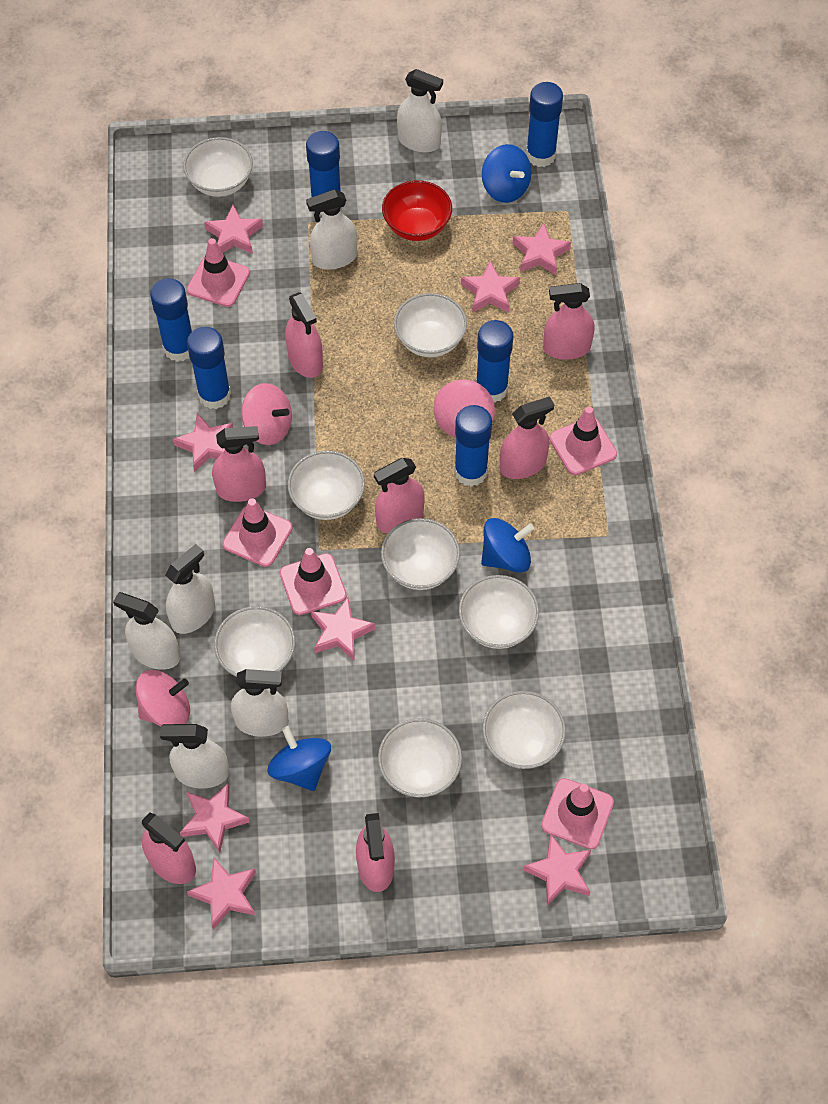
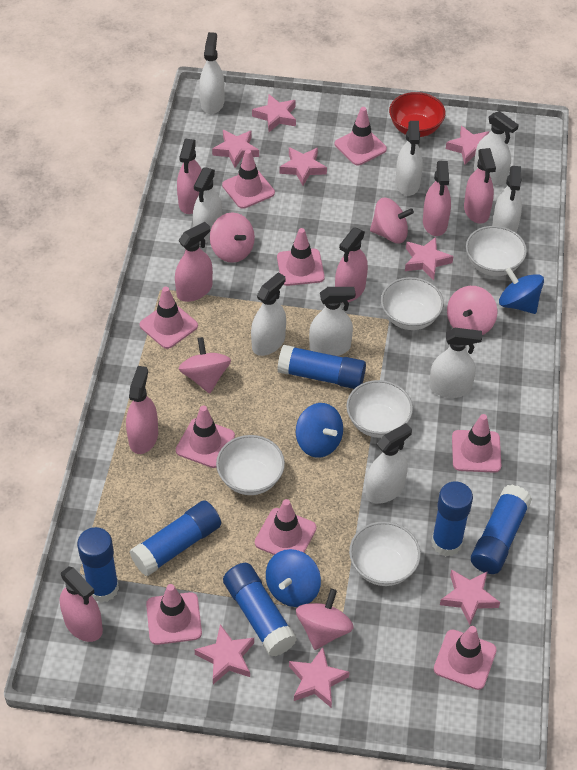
pink spinning top: 3 -> 5
pink traffic cone: 5 -> 9
white bowl: 8 -> 5
white spray bottle: 6 -> 9

